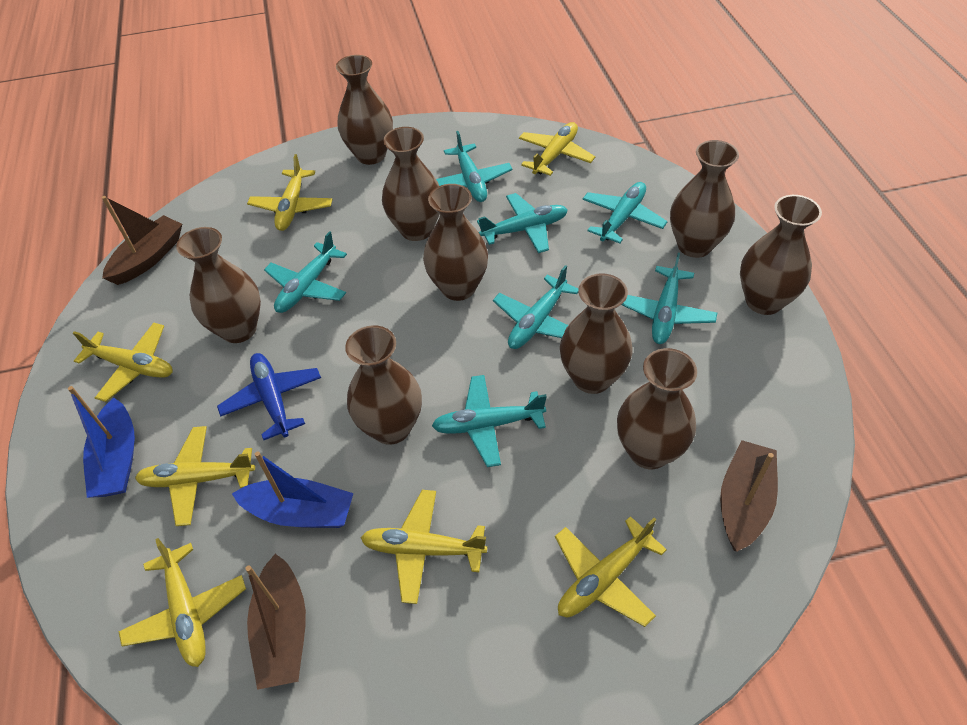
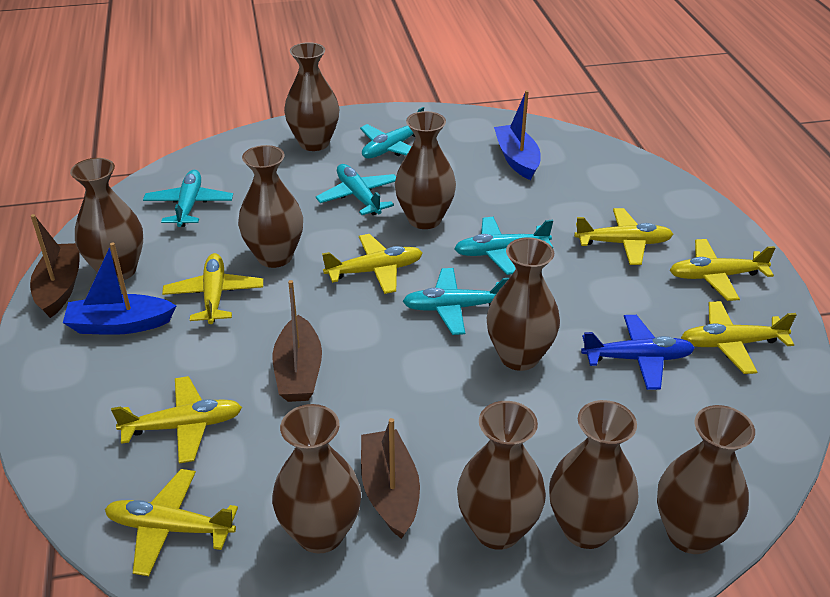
turquoise plane: 7 -> 5

